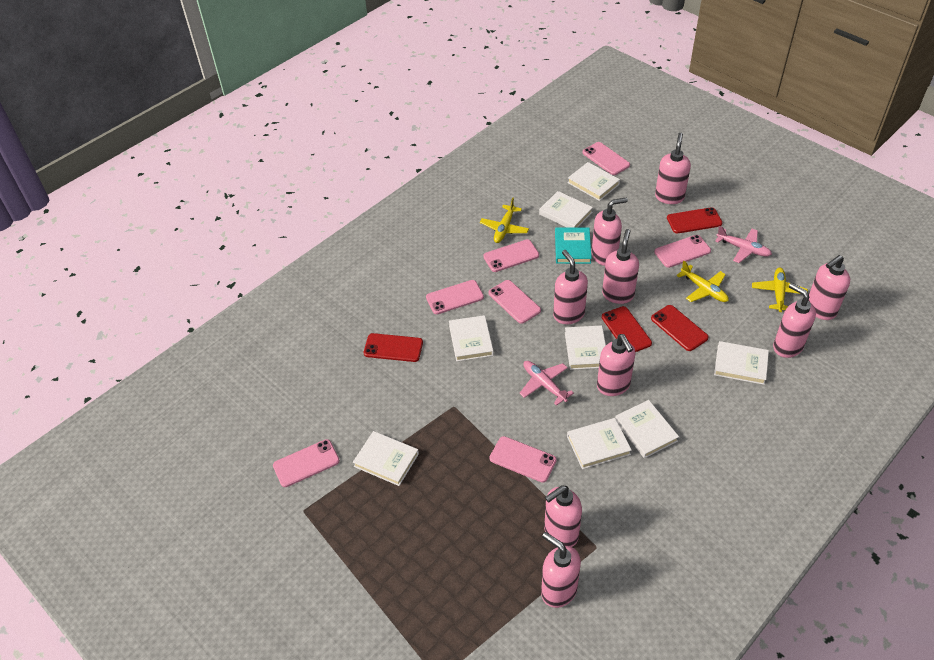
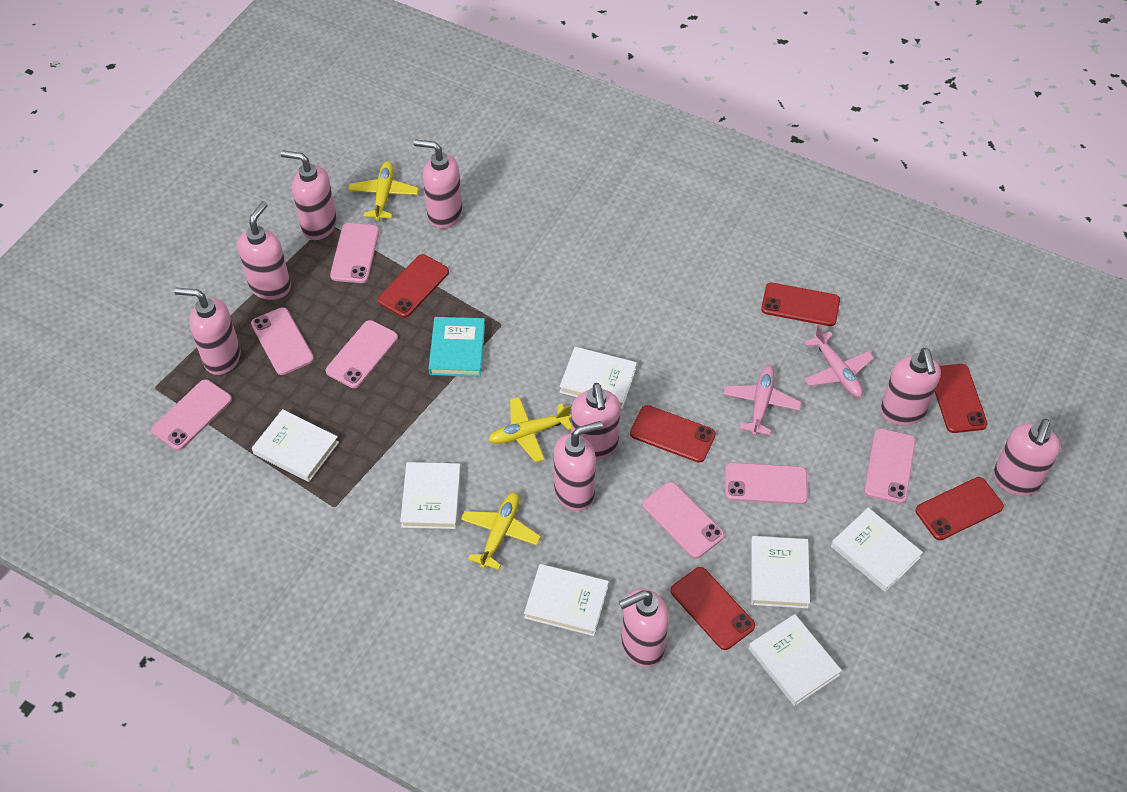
red phone: 4 -> 6
white book: 8 -> 7

